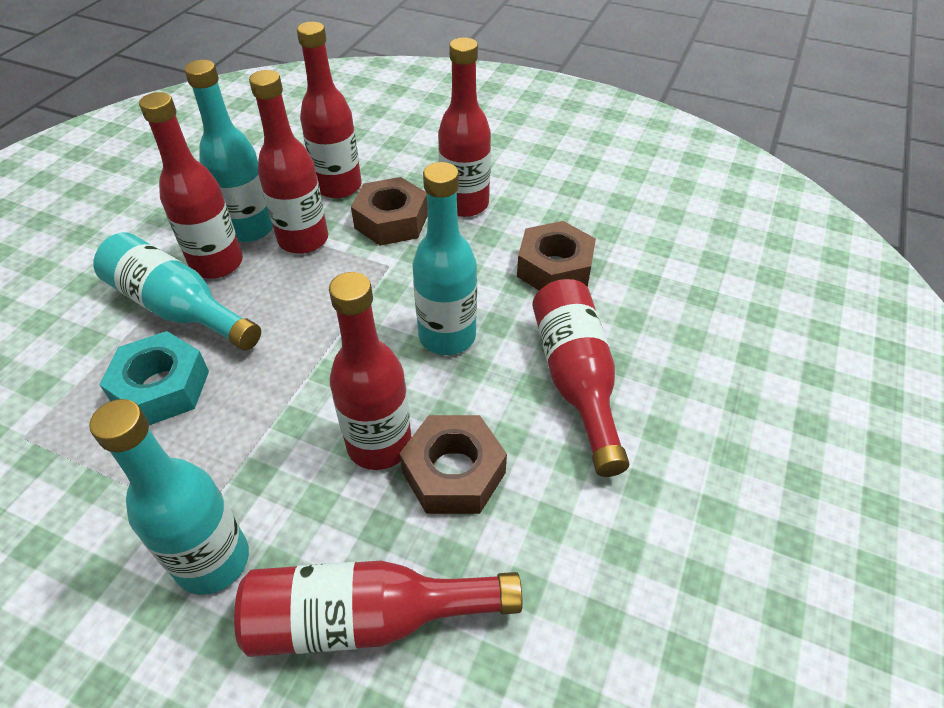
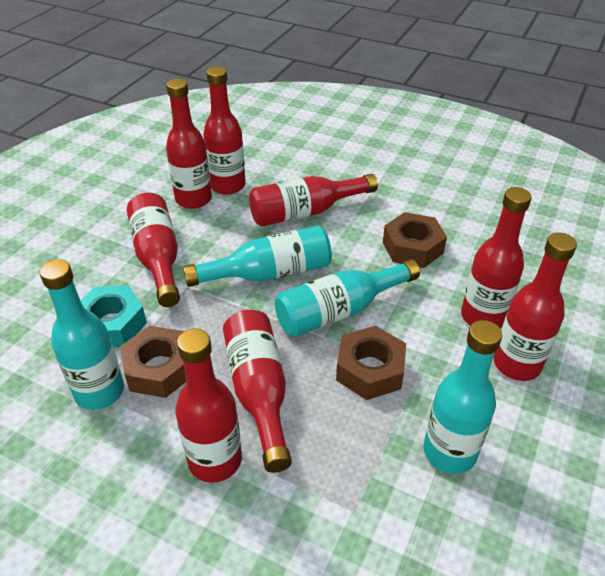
red bottle: 7 -> 8

